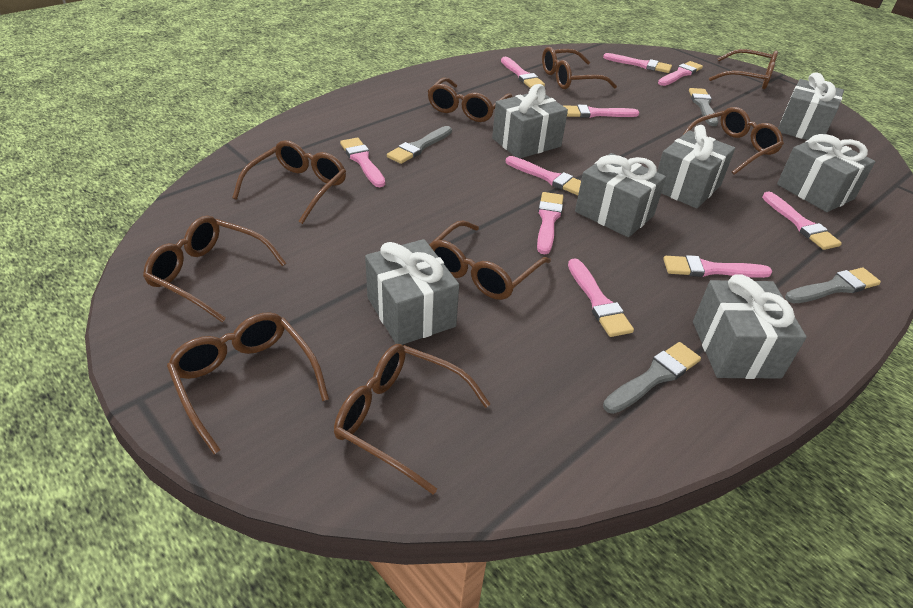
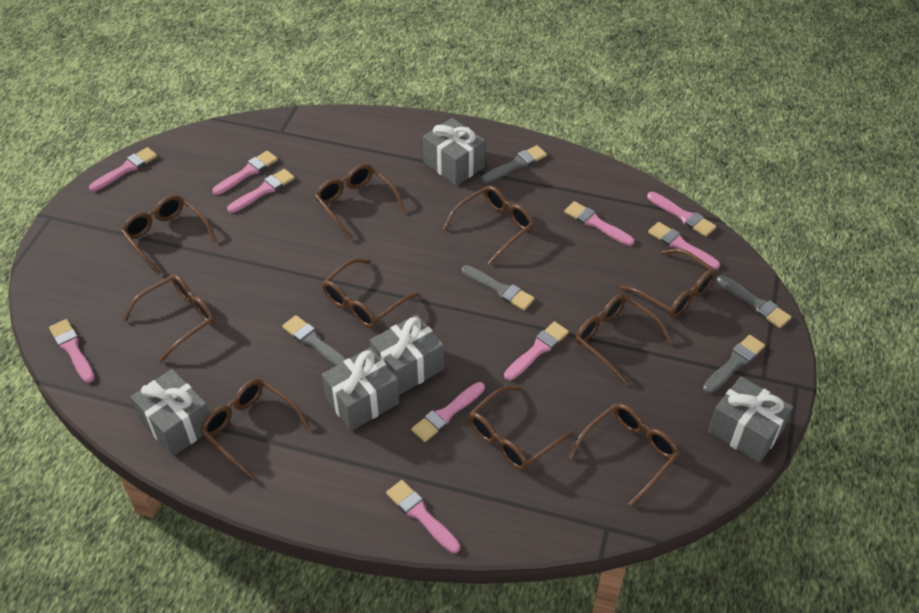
brown glasses: 9 -> 10
grey brush: 4 -> 5
grey gift: 7 -> 5

